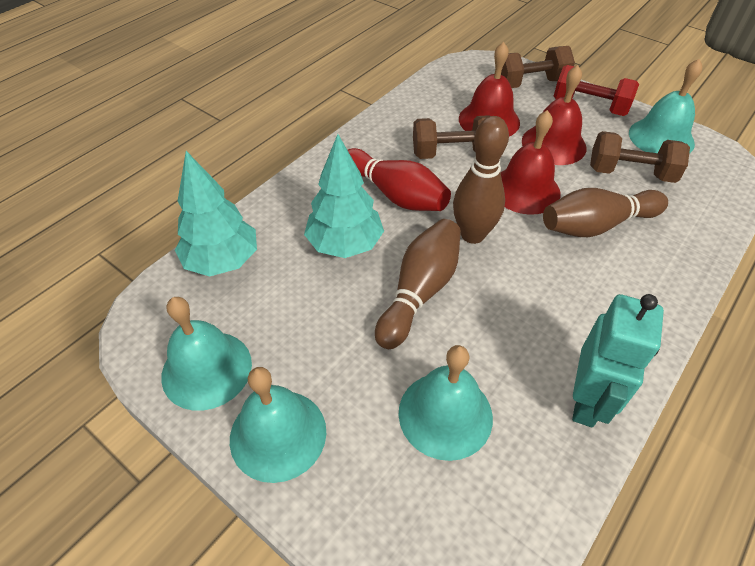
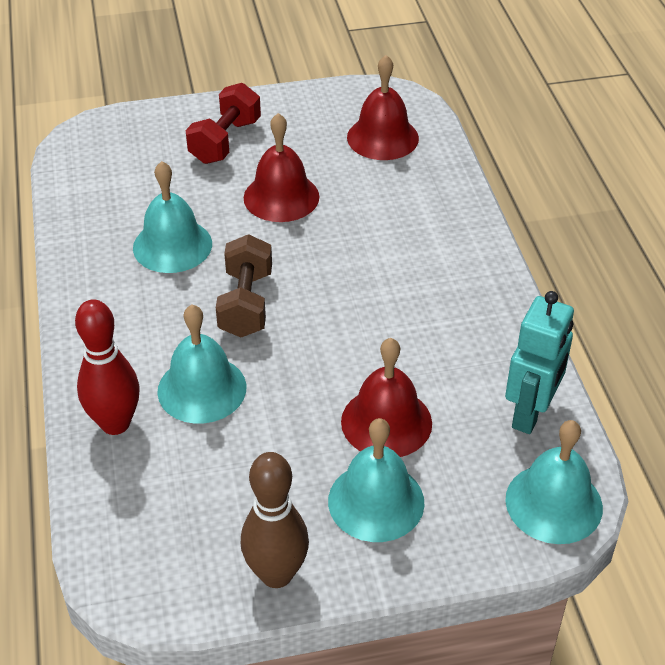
brown bowling pin: 3 -> 1
brown dumbbell: 3 -> 1
turquoise tree: 2 -> 0

